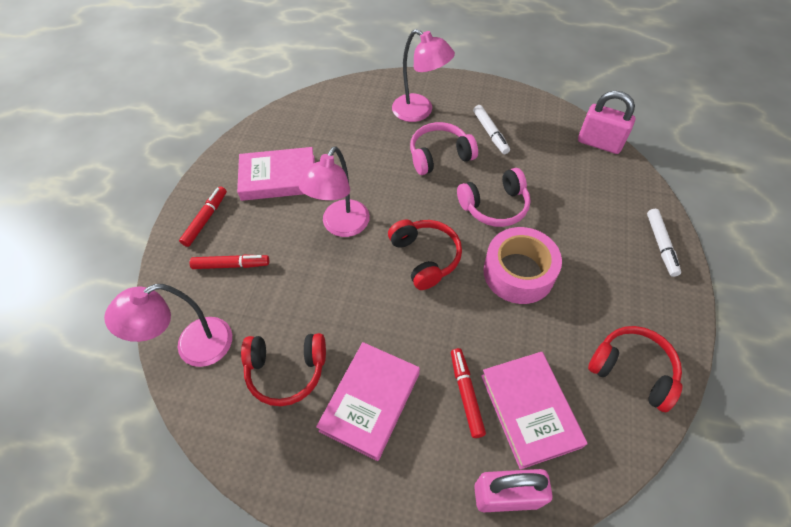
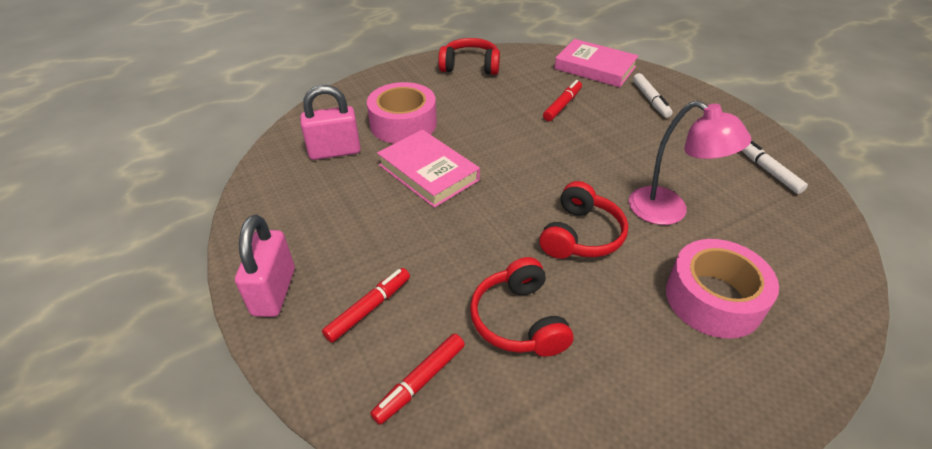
pink book: 3 -> 2
pink headphones: 2 -> 0
pink lamp: 3 -> 1
pink tape: 1 -> 2

